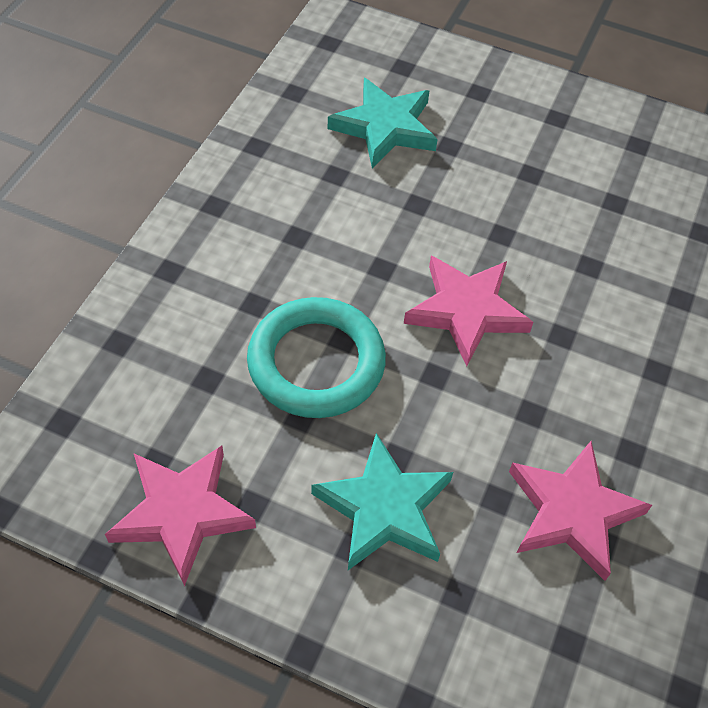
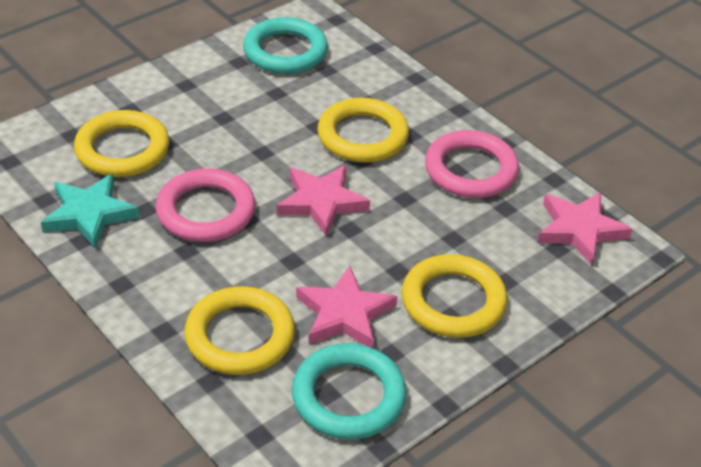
pink ring: 0 -> 2
turquoise ring: 1 -> 2
turquoise star: 2 -> 1
yellow ring: 0 -> 4

